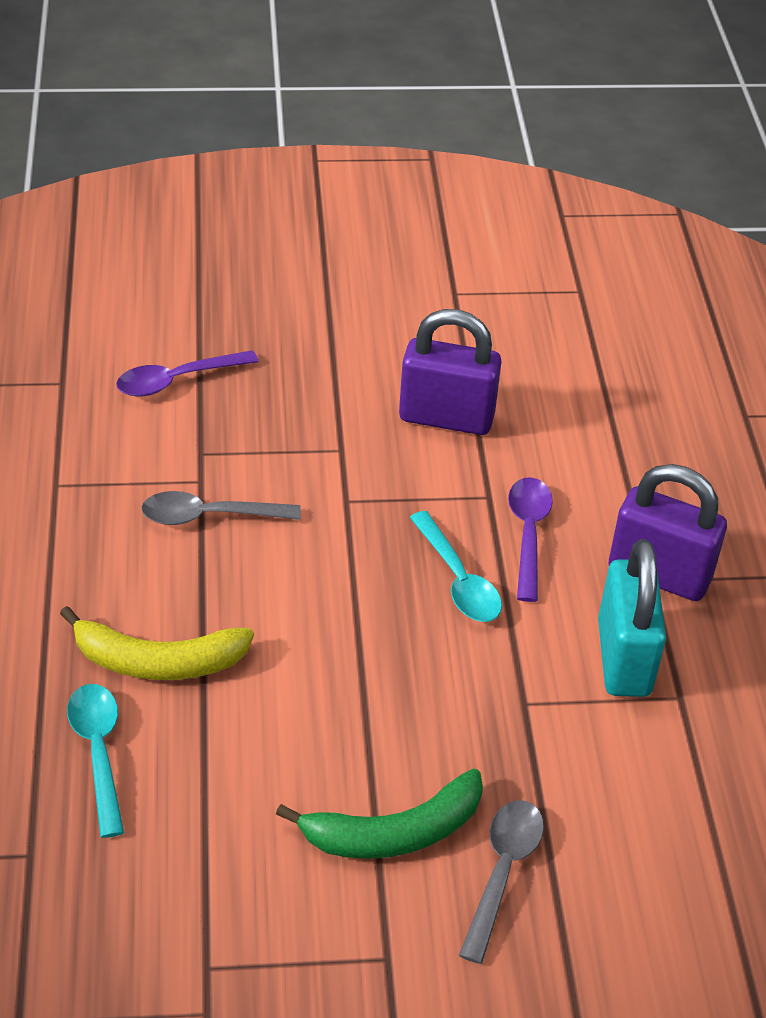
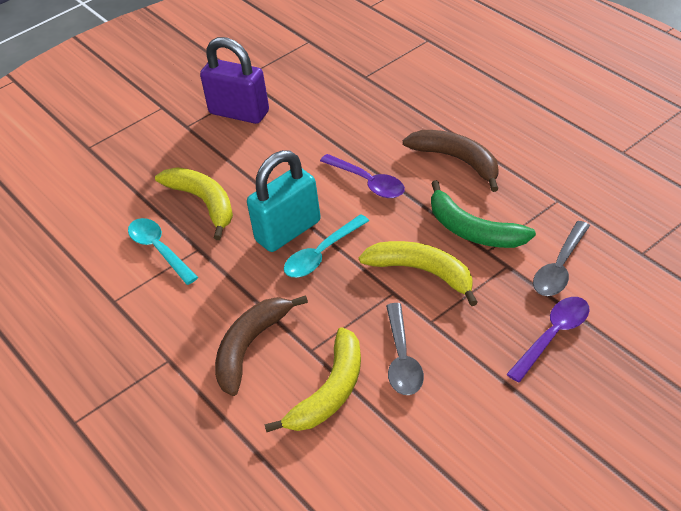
brown banana: 0 -> 2
purple padlock: 2 -> 1
yellow banana: 1 -> 3

